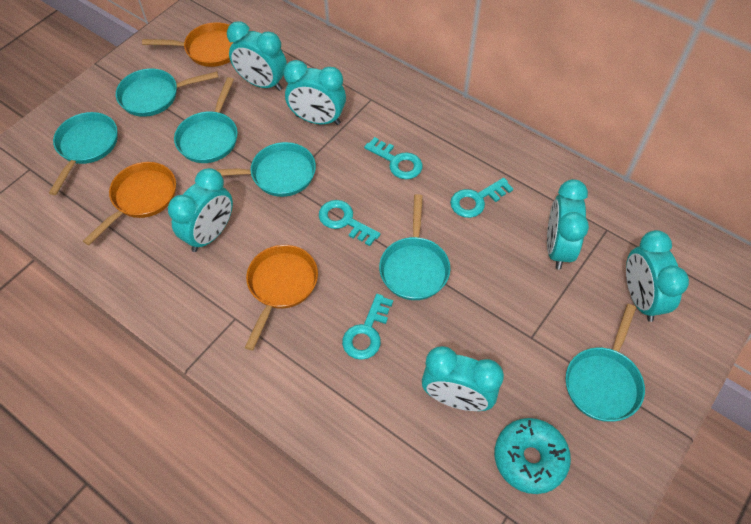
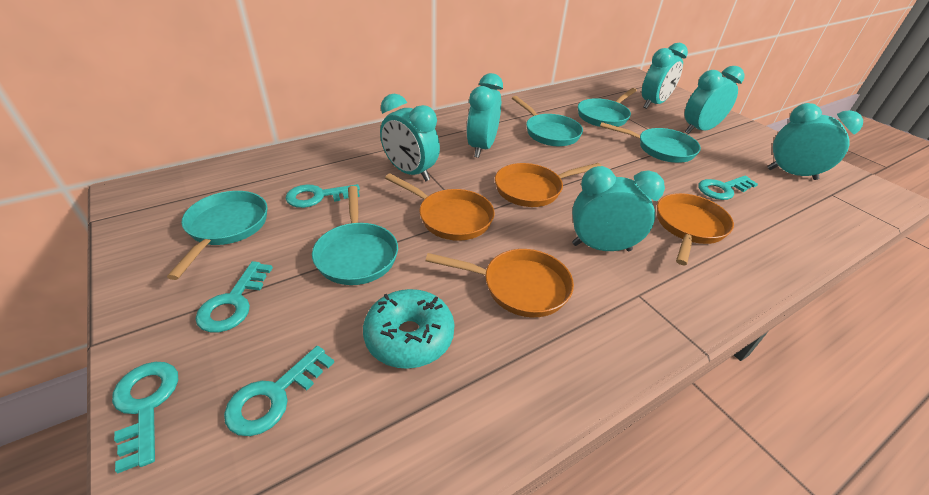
orange pan: 3 -> 4
turquoise key: 4 -> 5
turquoise pan: 6 -> 5

